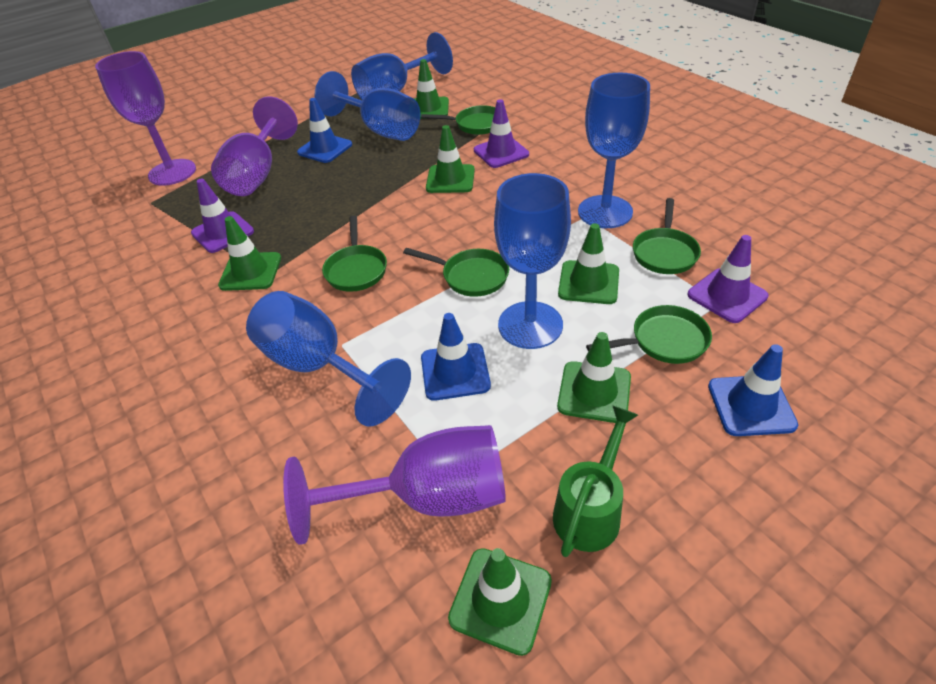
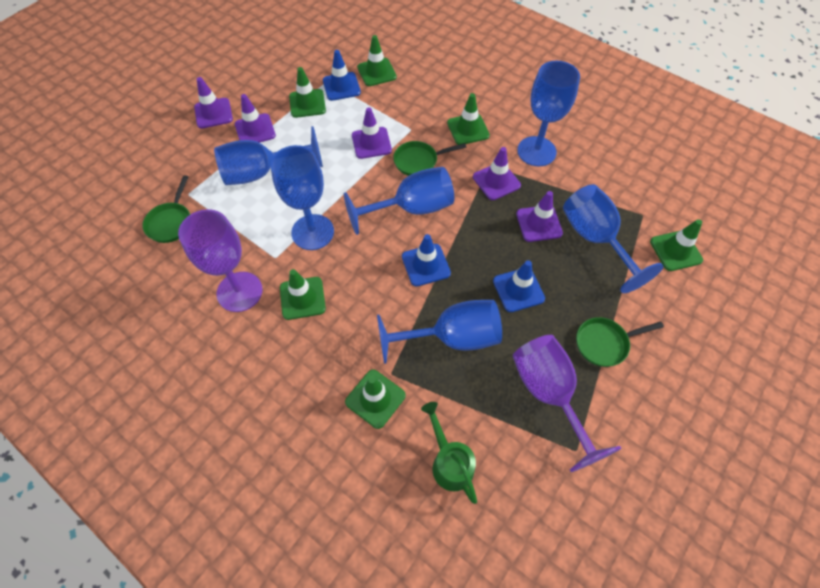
blue goblet: 5 -> 6
green pan: 5 -> 3
purple goblet: 3 -> 2
purple traffic cone: 3 -> 5

